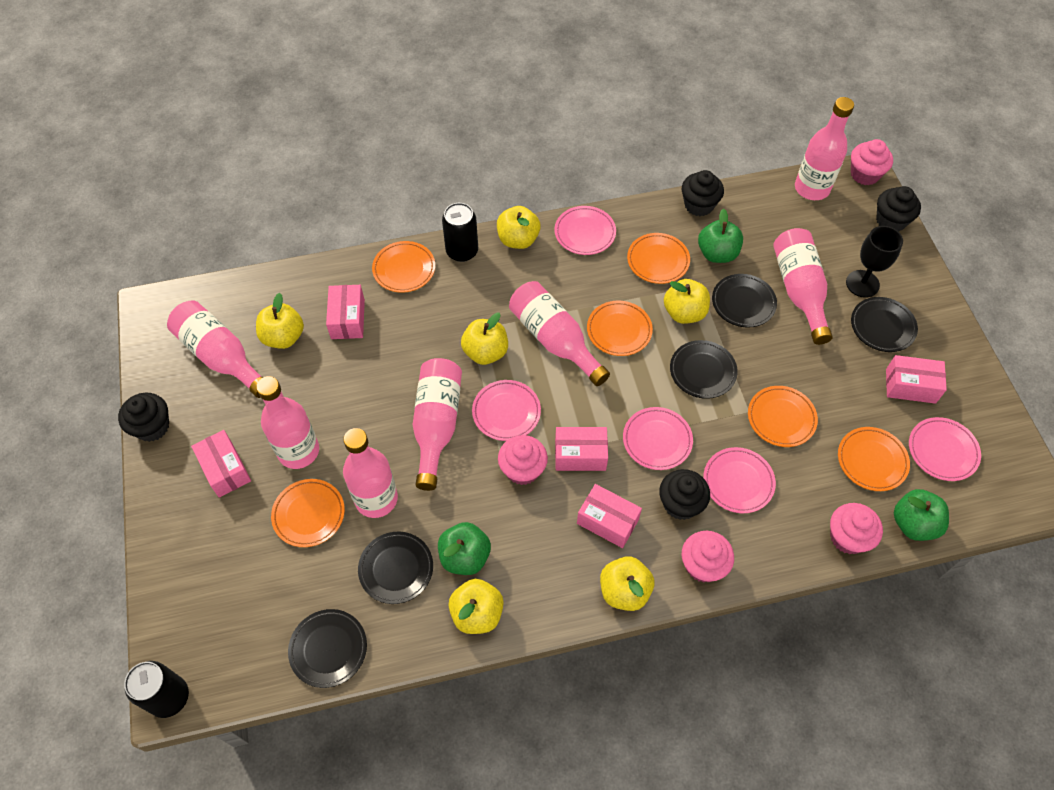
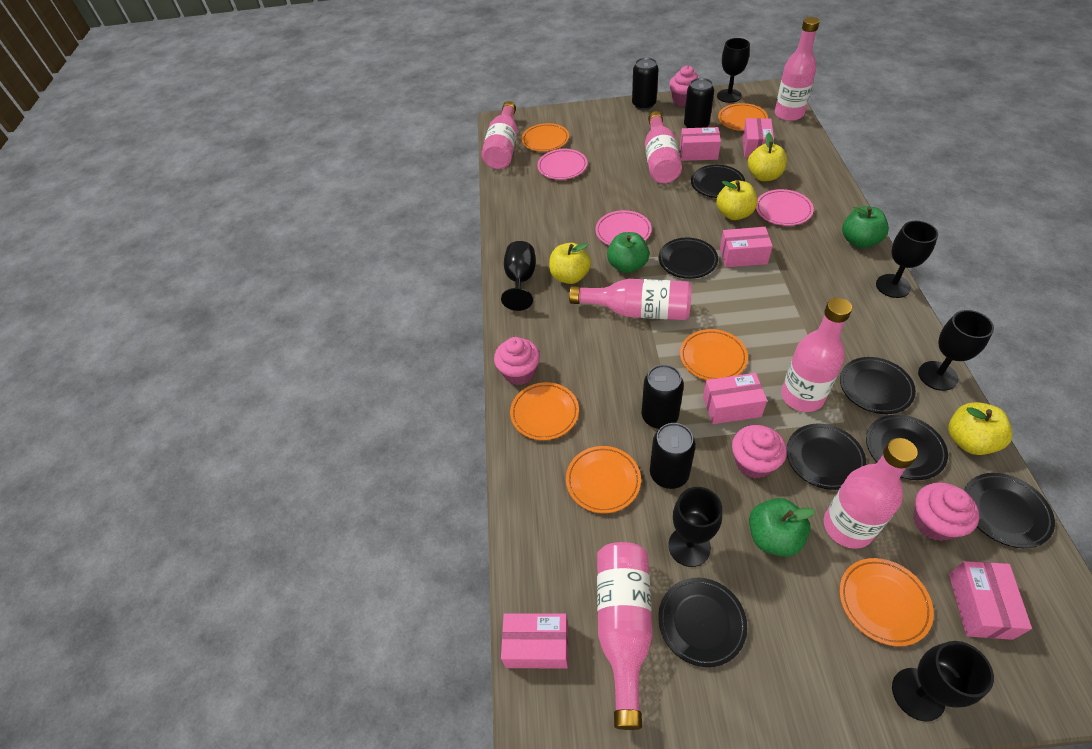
black can: 2 -> 4
black cupcake: 4 -> 0
black goblet: 1 -> 6
black plate: 5 -> 7
pink box: 5 -> 6
pink plate: 5 -> 3
yellow apple: 6 -> 4

